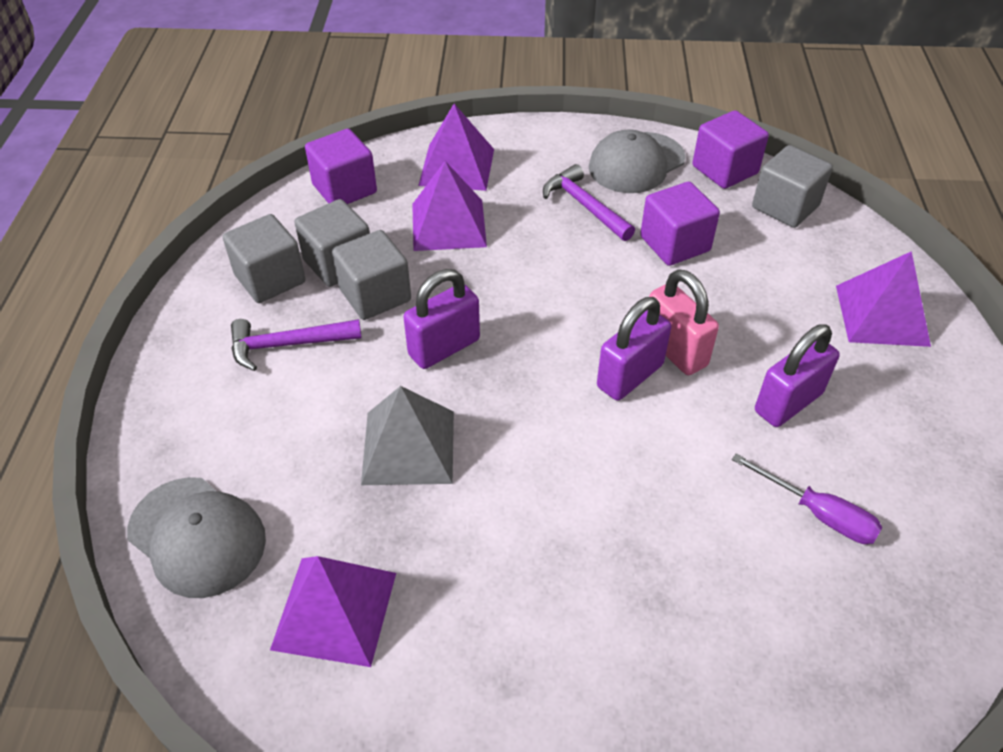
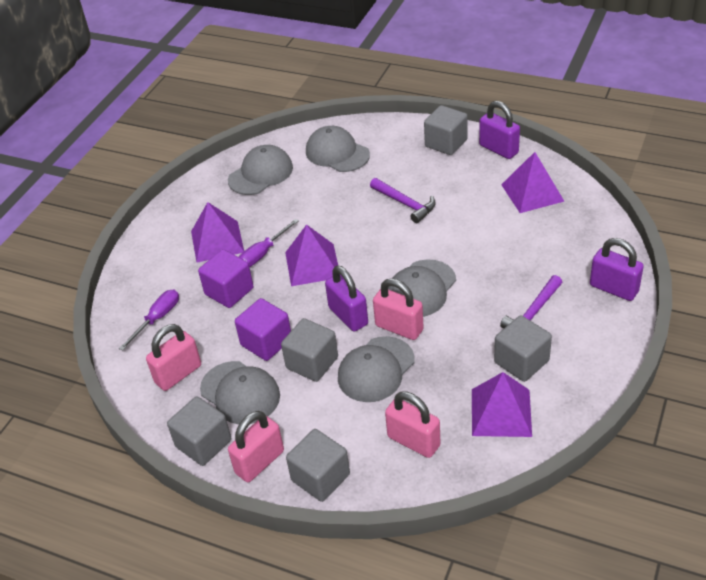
grey cap: 2 -> 5
grey cube: 4 -> 5
grey pyramid: 1 -> 0
pink padlock: 1 -> 4
purple cube: 3 -> 2
purple screwdriver: 1 -> 2

